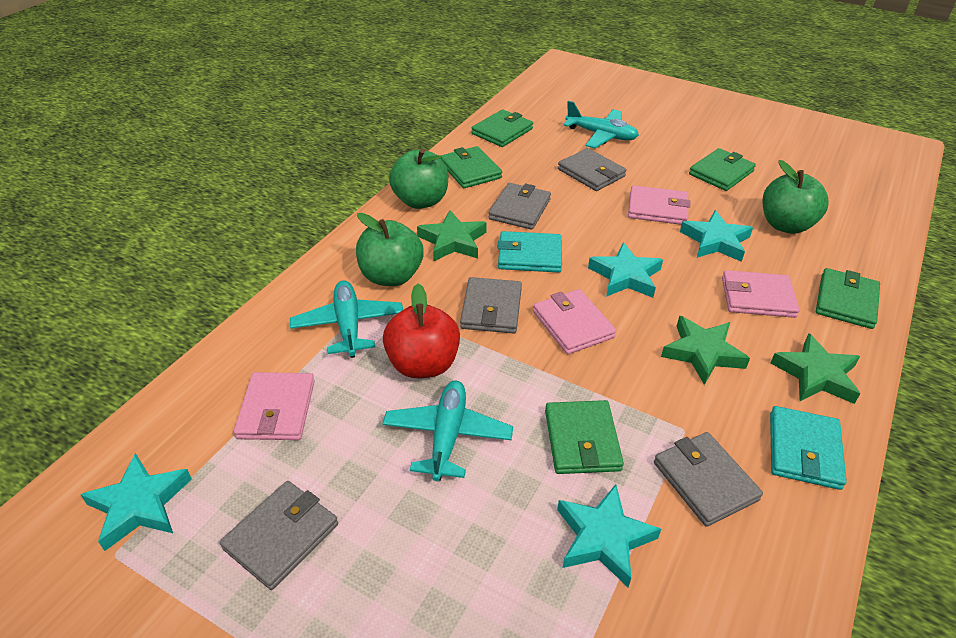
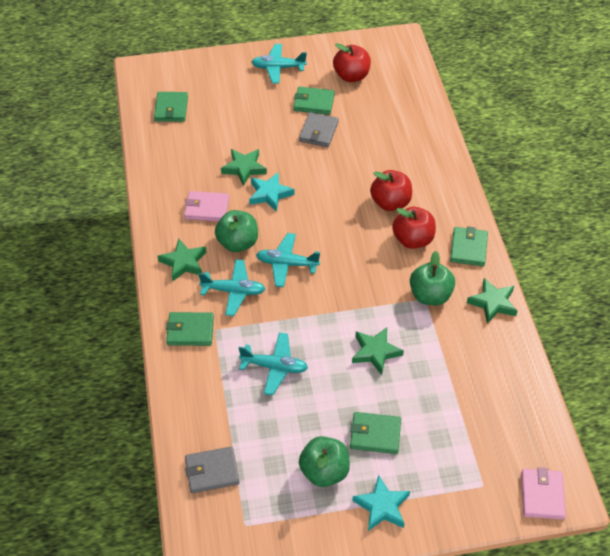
green star: 3 -> 4
grey wallet: 5 -> 2
pink wallet: 4 -> 2
red apple: 1 -> 3
turquoise plane: 3 -> 4
turquoise star: 4 -> 2
turquoise wallet: 2 -> 0

